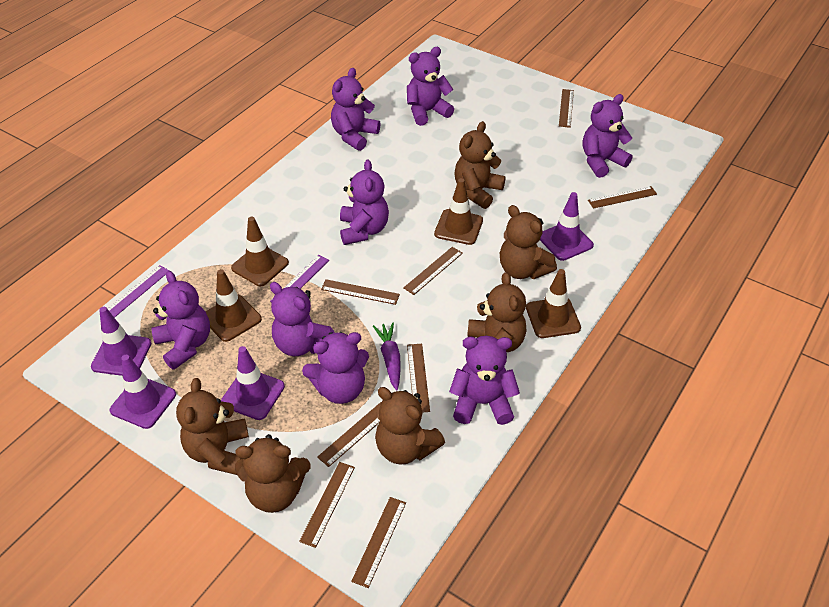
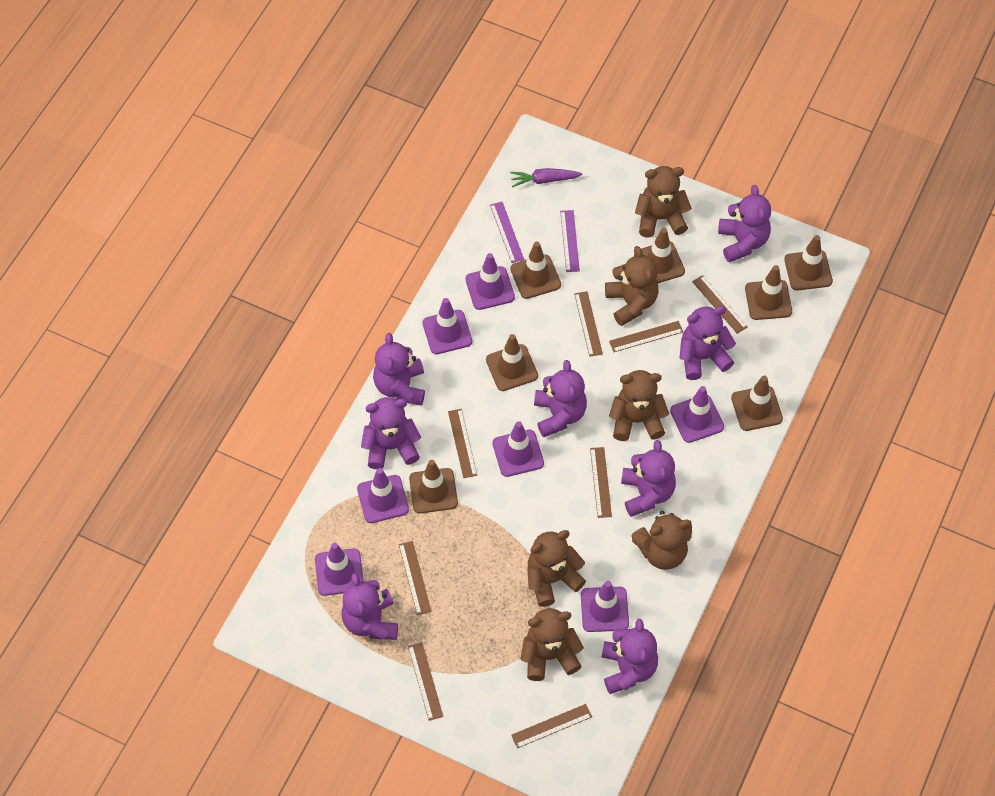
brown traffic cone: 4 -> 7
purple traffic cone: 4 -> 7

